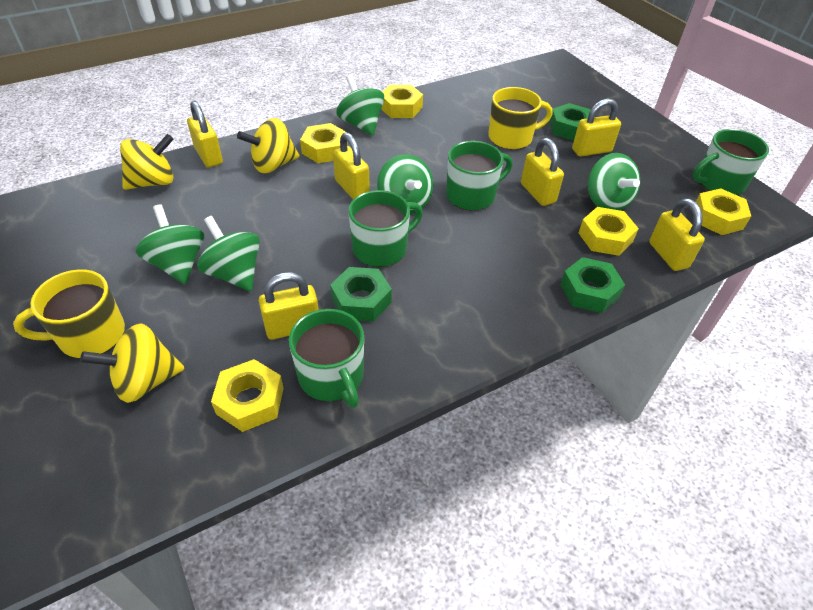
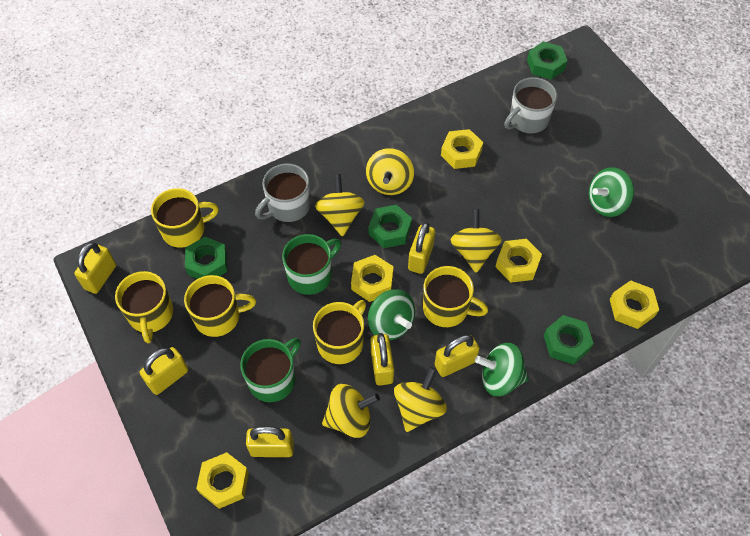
green mug: 4 -> 2
green nut: 3 -> 4
green spinning top: 5 -> 3
grey mug: 0 -> 2
yellow mug: 2 -> 5
yellow spinning top: 3 -> 5

